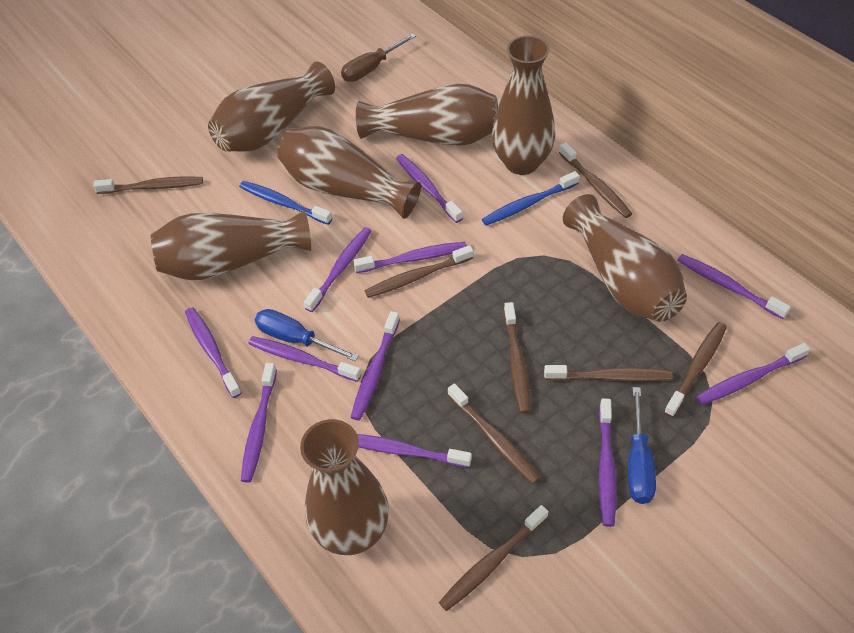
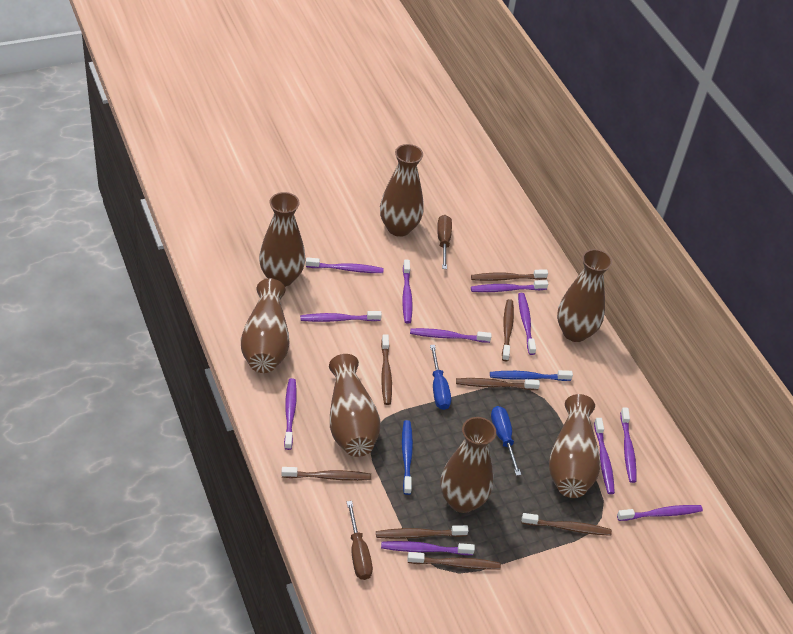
brown screwdriver: 1 -> 2

